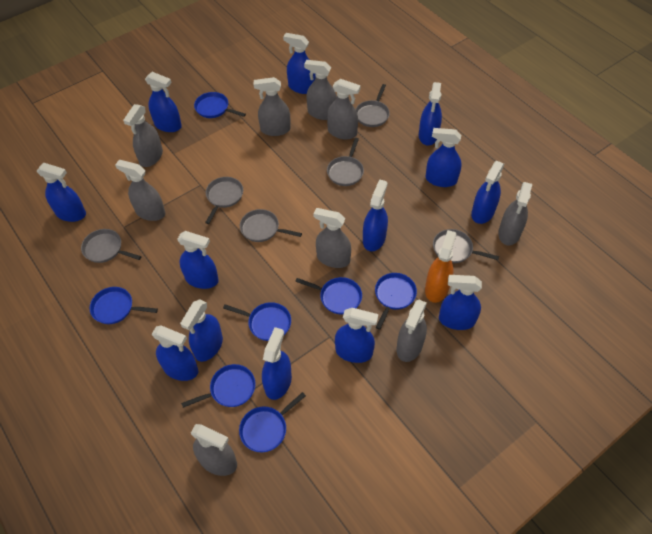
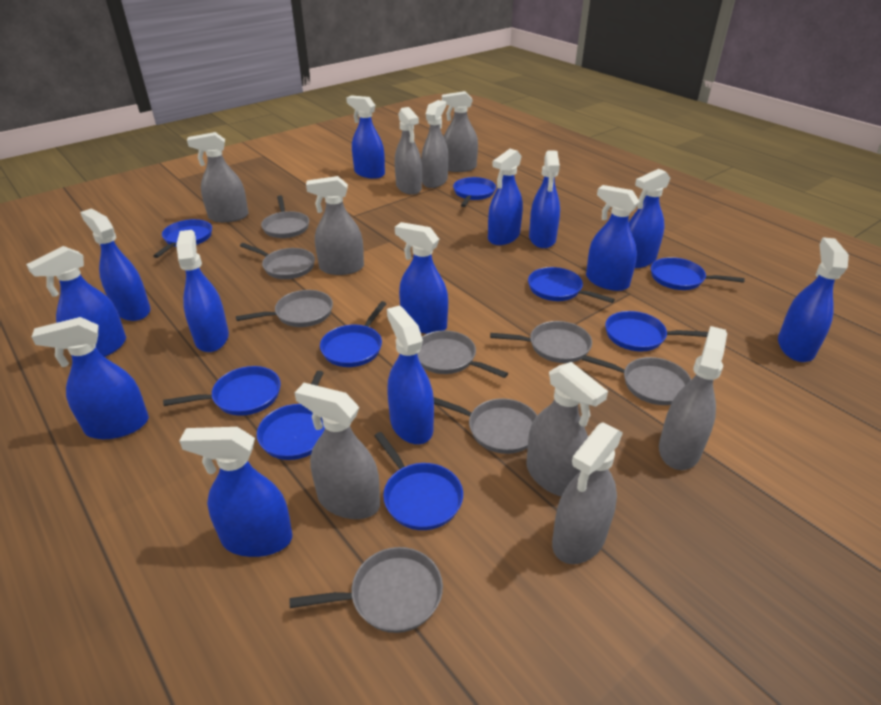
blue pan: 7 -> 9
grey pan: 6 -> 8
orange spray bottle: 1 -> 0

